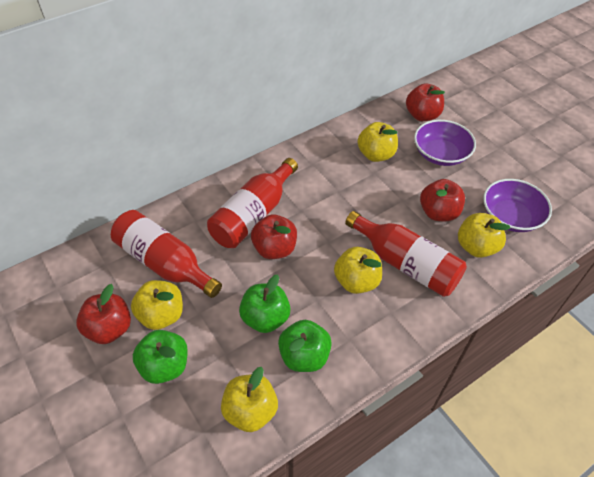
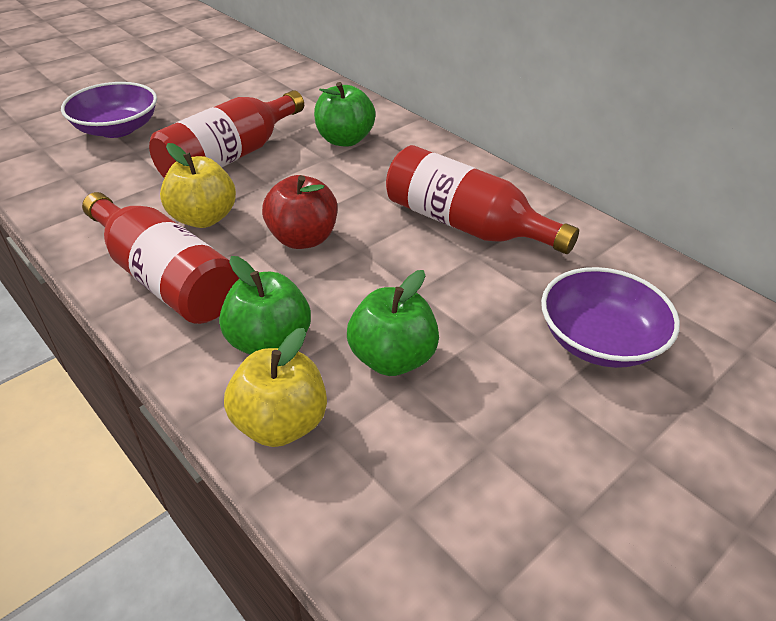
red apple: 4 -> 1
yellow apple: 5 -> 2

